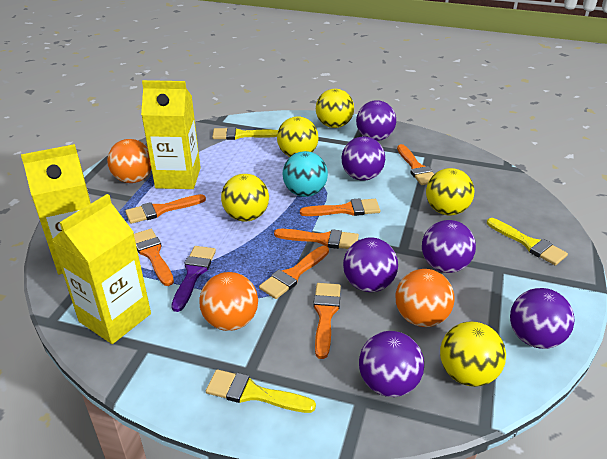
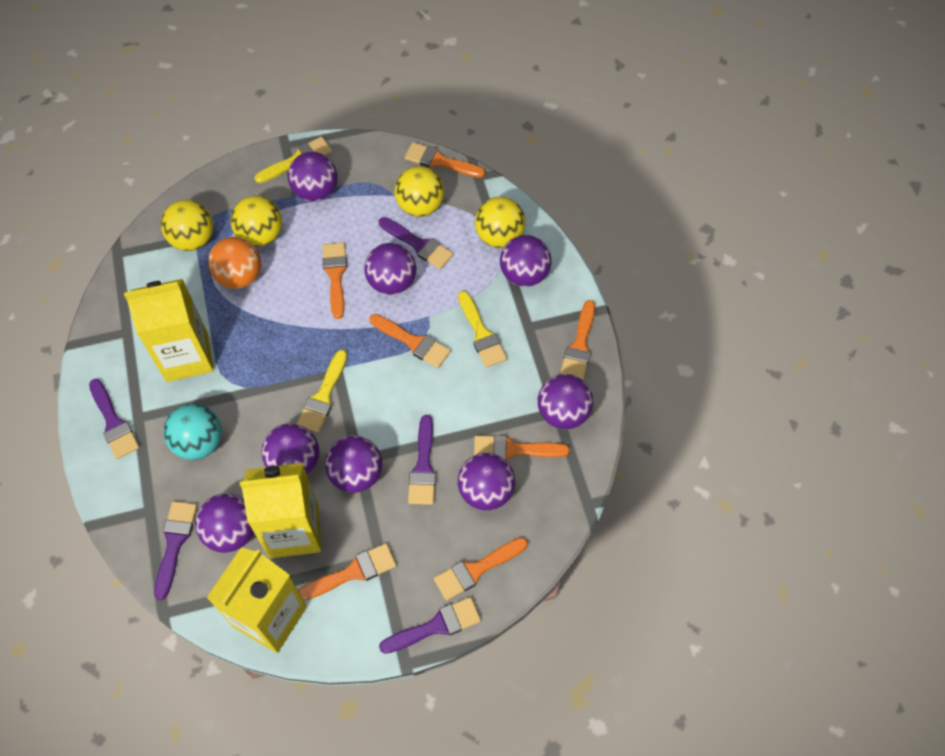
orange ball: 3 -> 1
purple ball: 6 -> 8
purple brush: 1 -> 5
yellow ball: 5 -> 4

